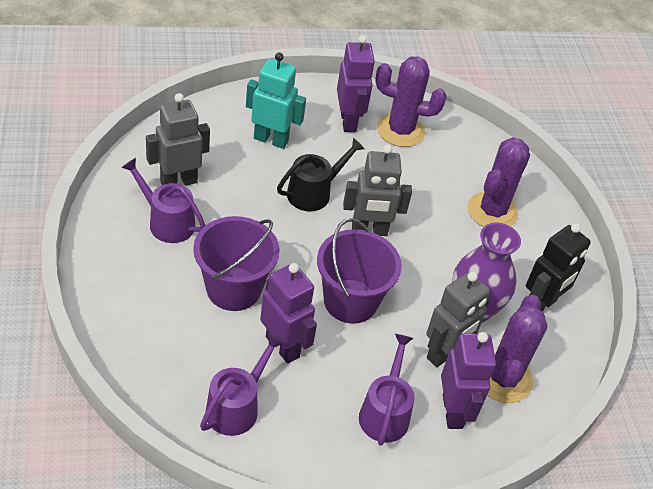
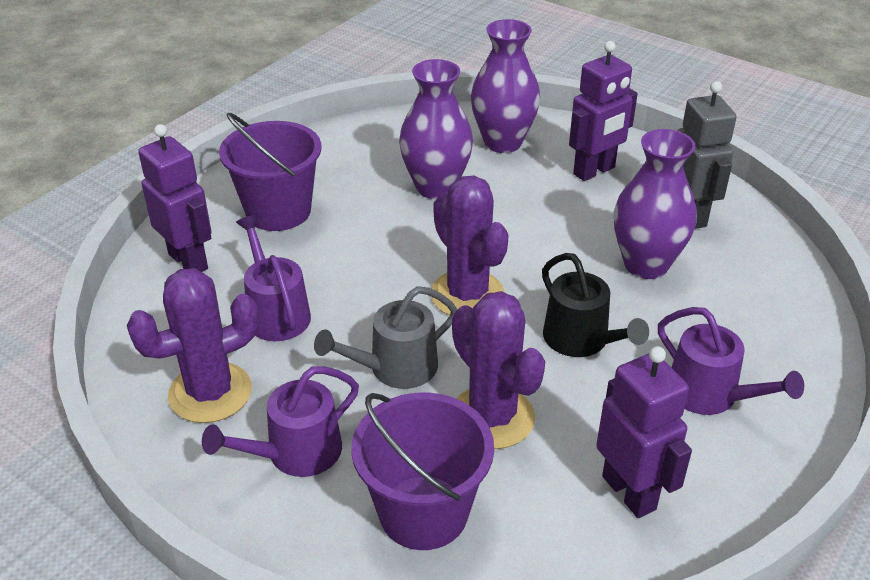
black robot: 1 -> 0
grey robot: 3 -> 1
grey watering can: 0 -> 1
purple vase: 1 -> 3
turquoise robot: 1 -> 0

